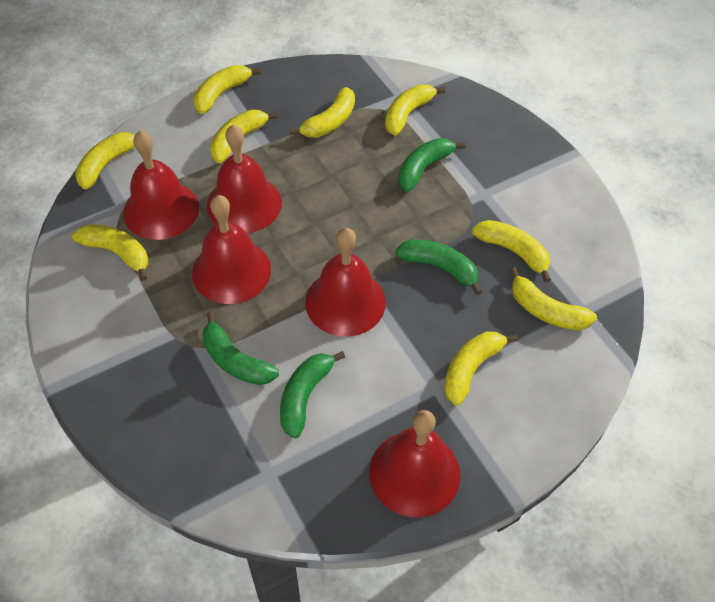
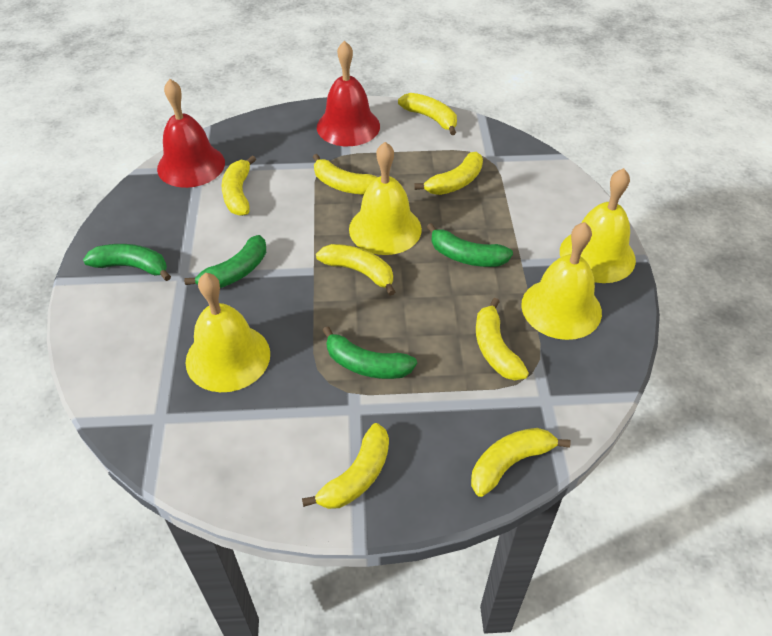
red bell: 5 -> 2
yellow banana: 9 -> 8
yellow bell: 0 -> 4

